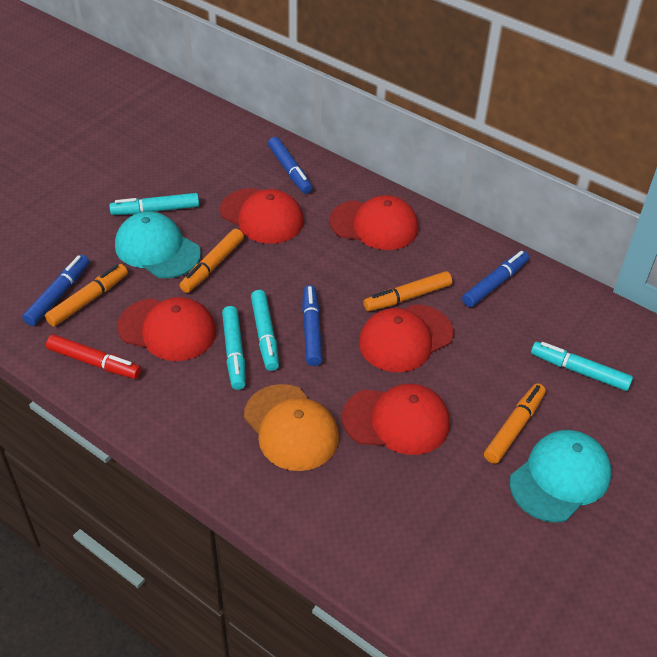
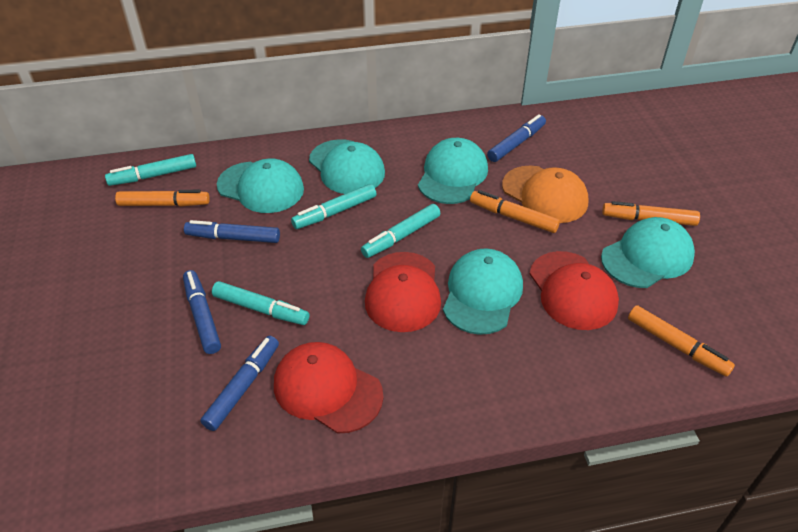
red cap: 5 -> 3
red marker: 1 -> 0
turquoise cap: 2 -> 5

